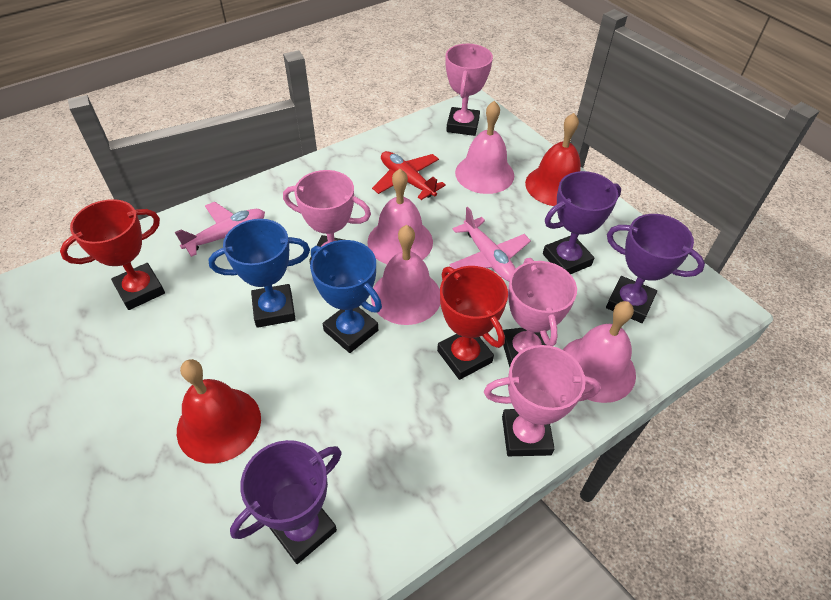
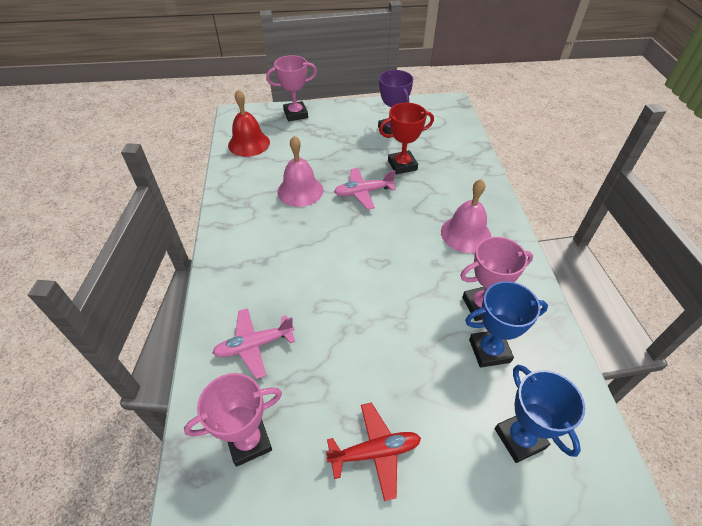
pink bell: 4 -> 2
pink trophy: 4 -> 3
purple trophy: 3 -> 1
red bell: 2 -> 1
red trophy: 2 -> 1

